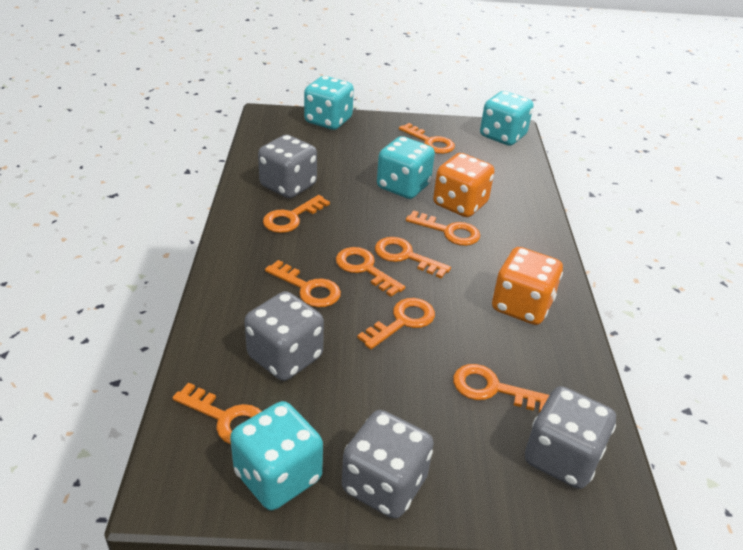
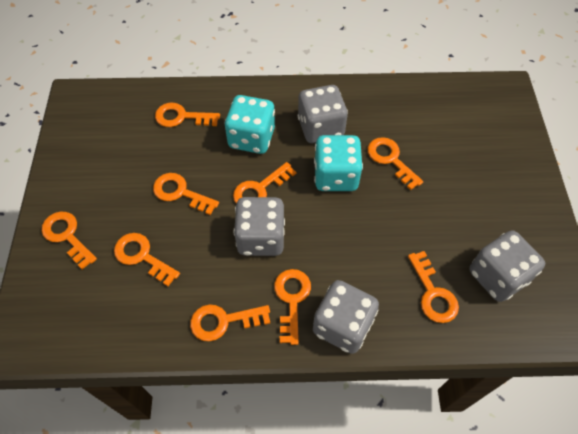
orange dice: 2 -> 0
turquoise dice: 4 -> 2

